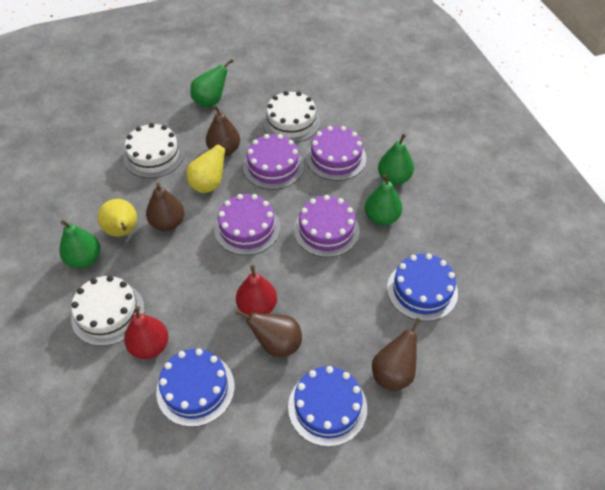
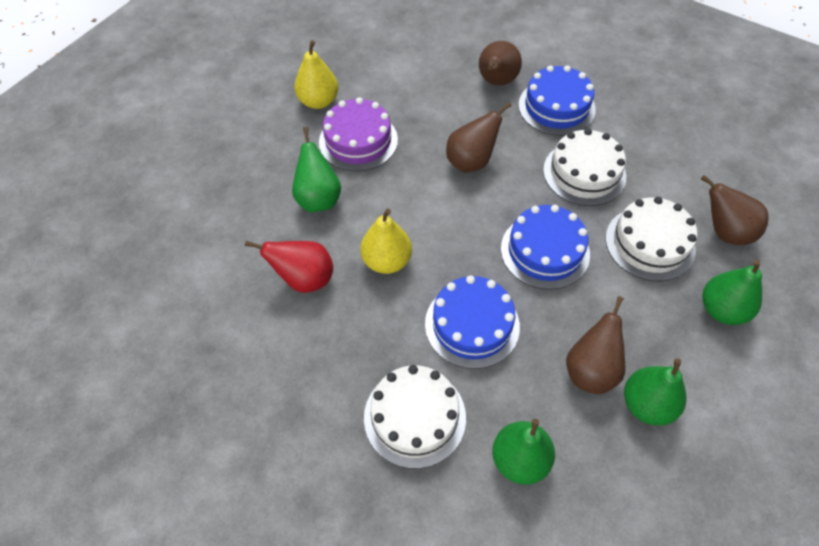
purple cake: 4 -> 1
red pear: 2 -> 1

